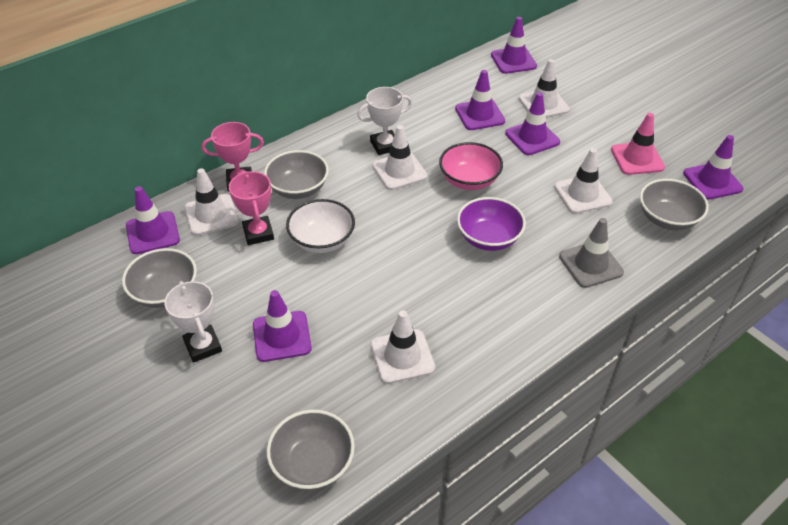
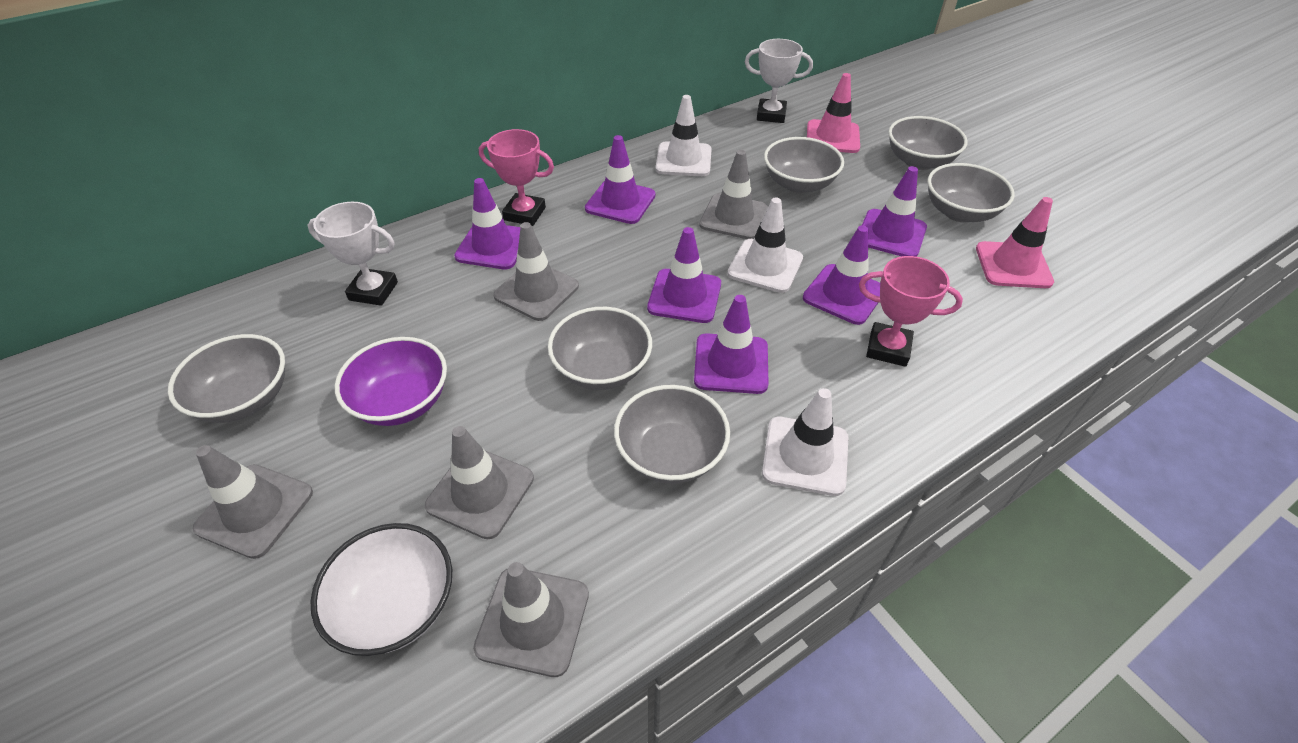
grey bowl: 4 -> 6
grey traffic cone: 1 -> 5
pink bowl: 1 -> 0
pink traffic cone: 1 -> 2
white traffic cone: 5 -> 3

